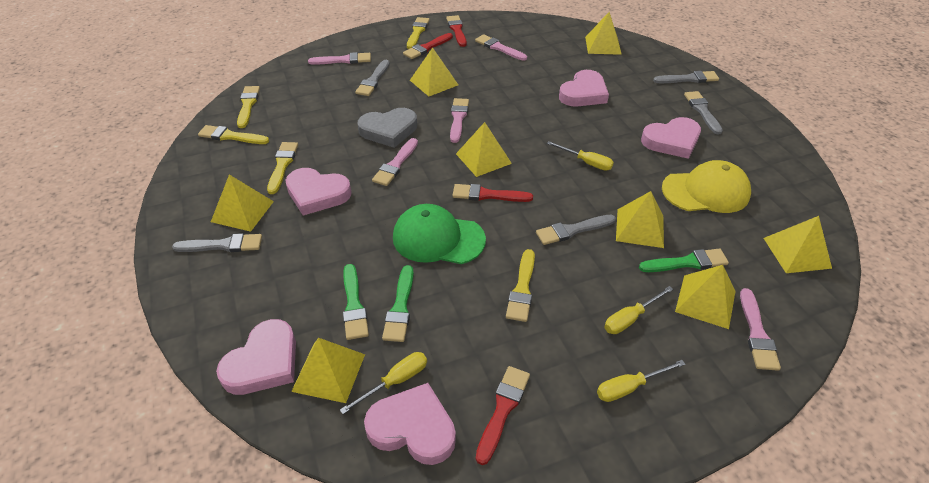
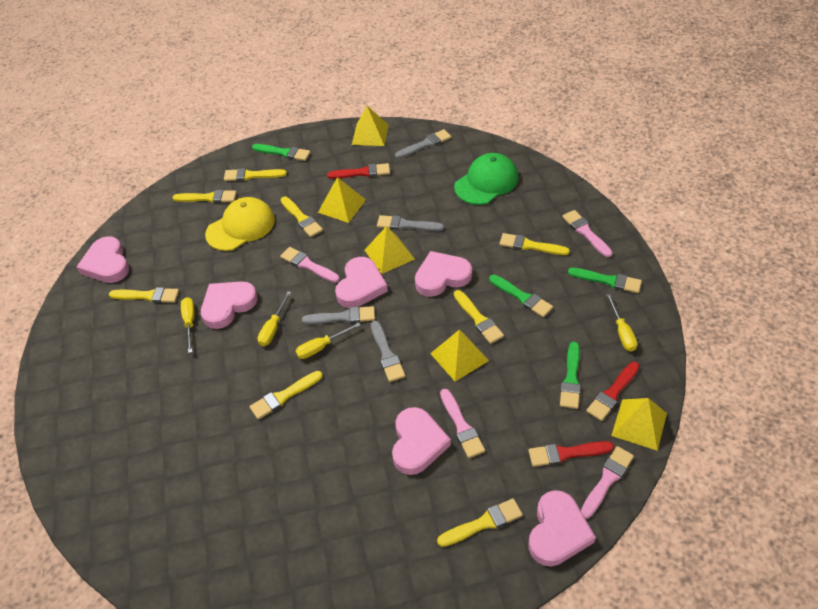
green brush: 3 -> 4
grey brush: 5 -> 4
grey heart: 1 -> 0
pink brush: 5 -> 4
pink heart: 5 -> 6
red brush: 4 -> 3
yellow brush: 5 -> 8
yellow pyramid: 8 -> 5

